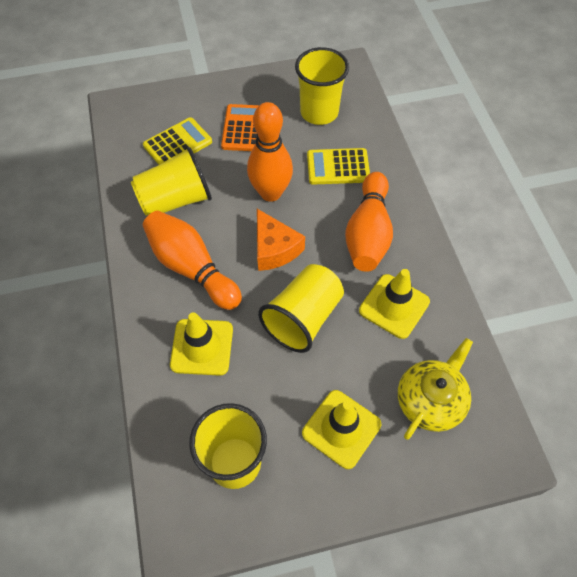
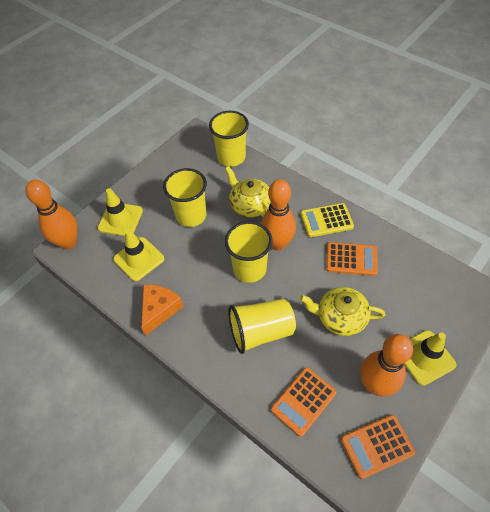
orange calculator: 1 -> 3
yellow calculator: 2 -> 1
yellow teapot: 1 -> 2

